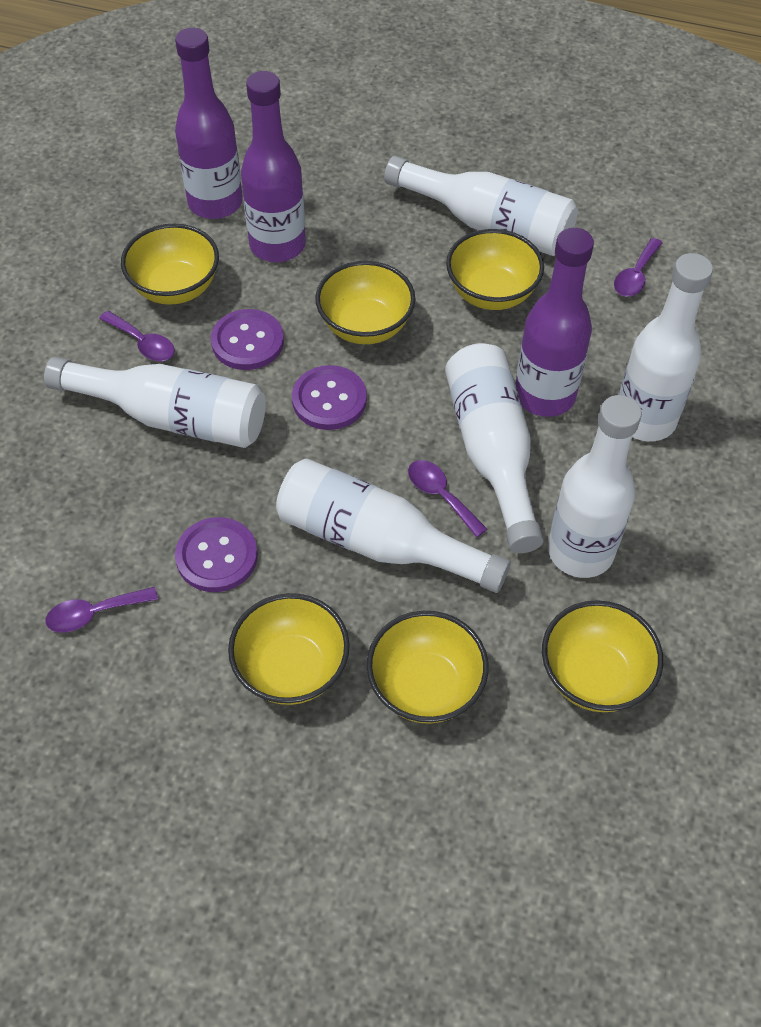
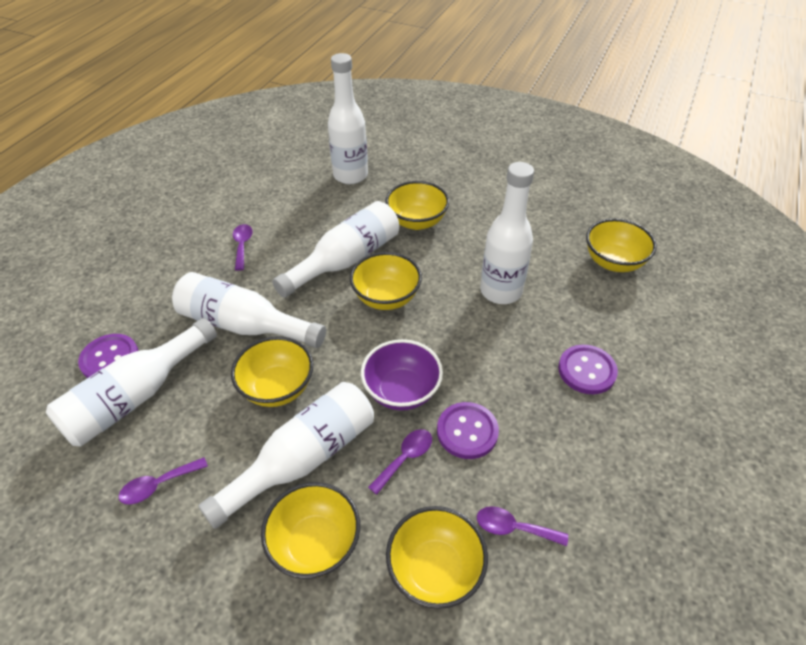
purple bottle: 3 -> 0
purple bowl: 0 -> 1

